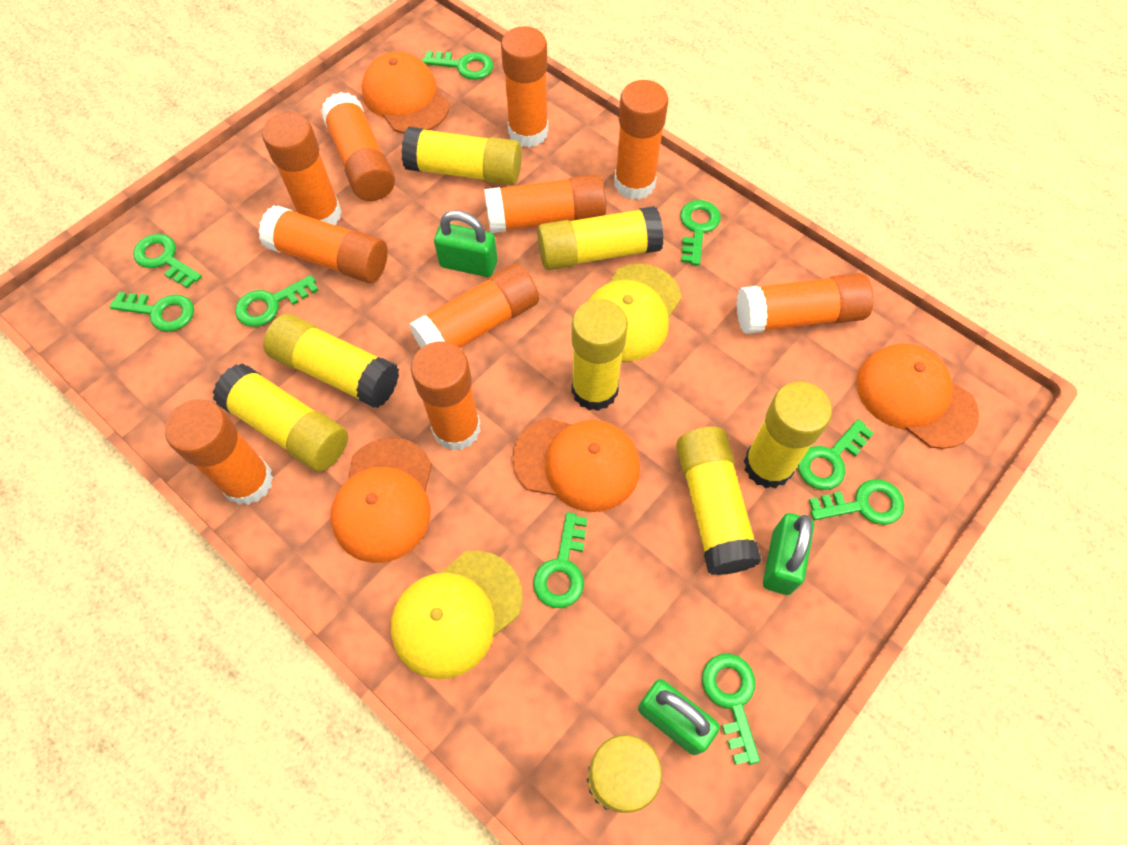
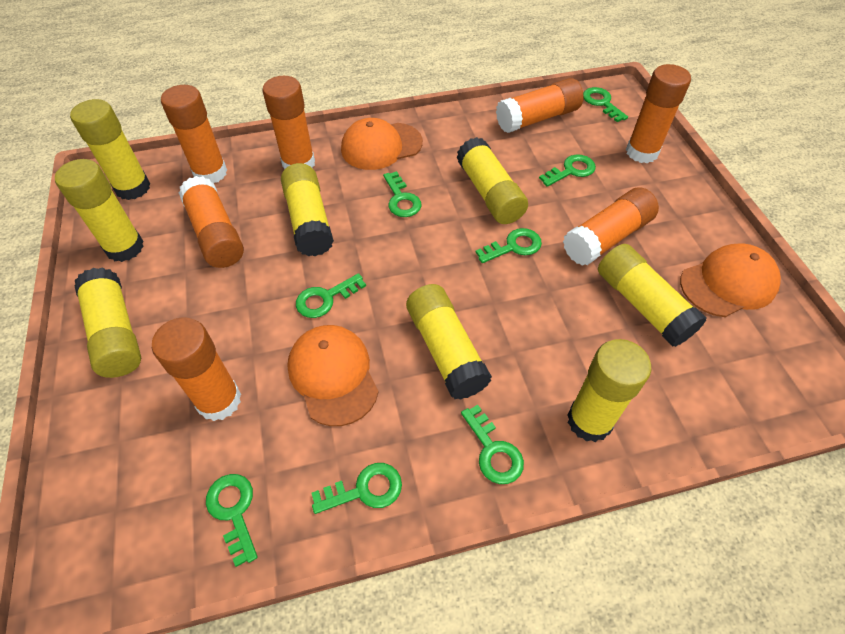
green key: 9 -> 8
green padlock: 3 -> 0
orange cap: 4 -> 3
orange glue stick: 10 -> 7
yellow cap: 2 -> 0

